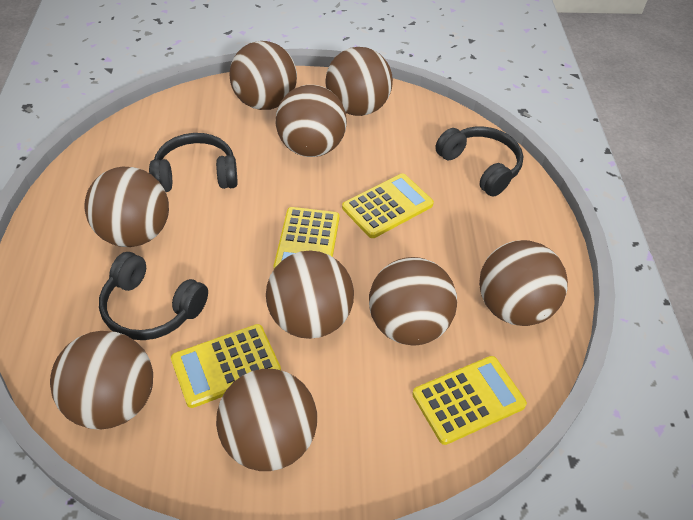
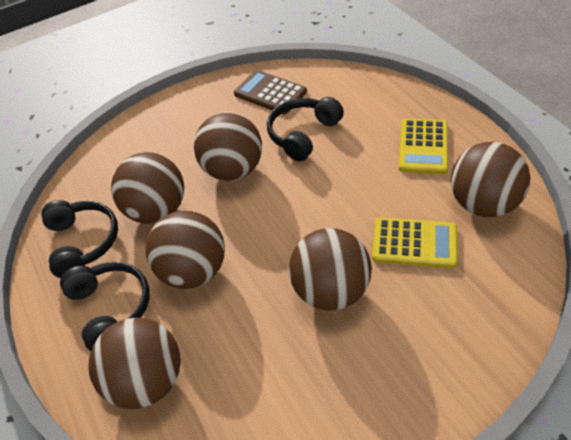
brown ball: 9 -> 6
brown calculator: 0 -> 1
yellow calculator: 4 -> 2

